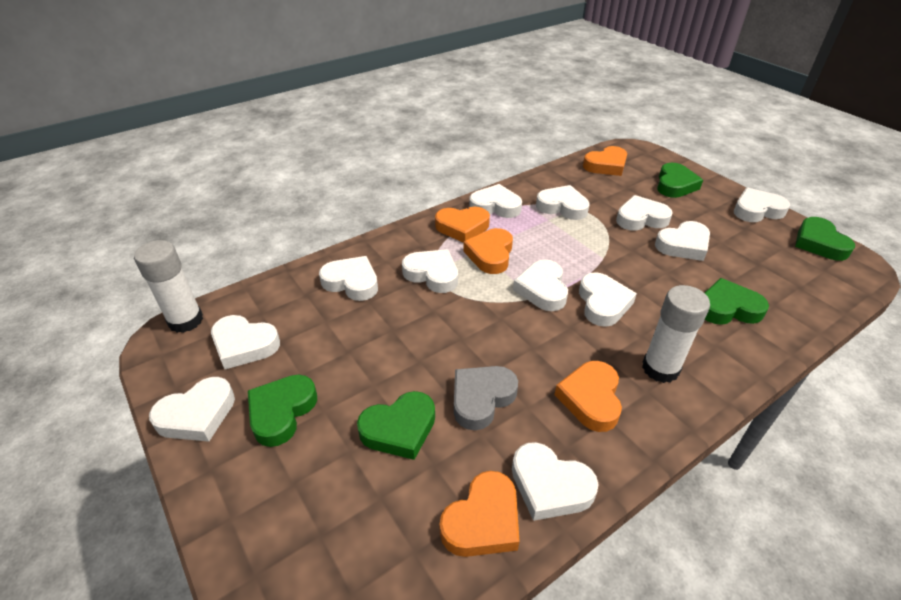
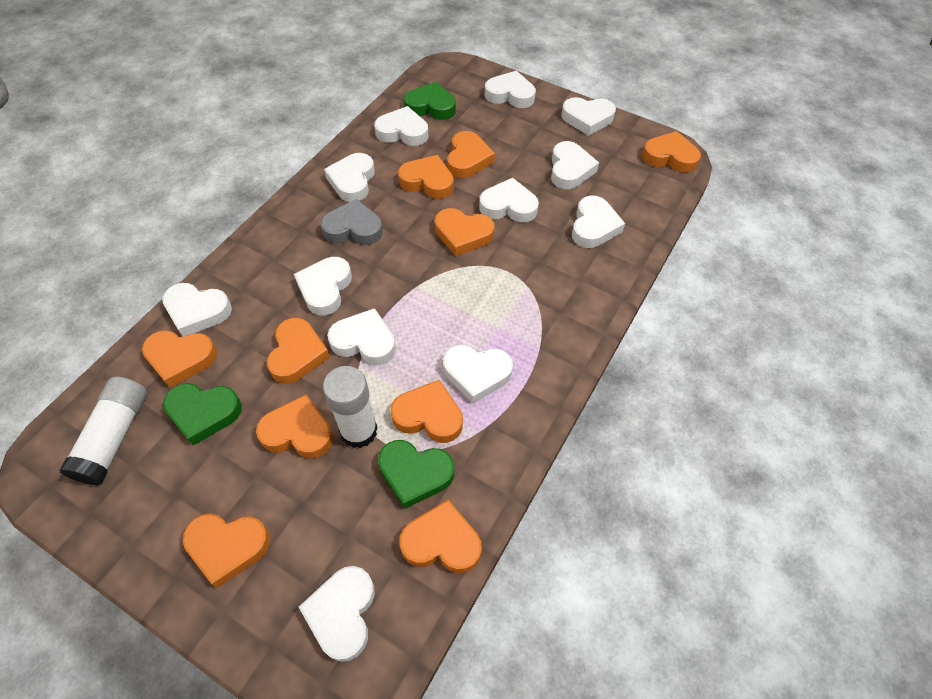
green heart: 5 -> 3
orange heart: 5 -> 10

